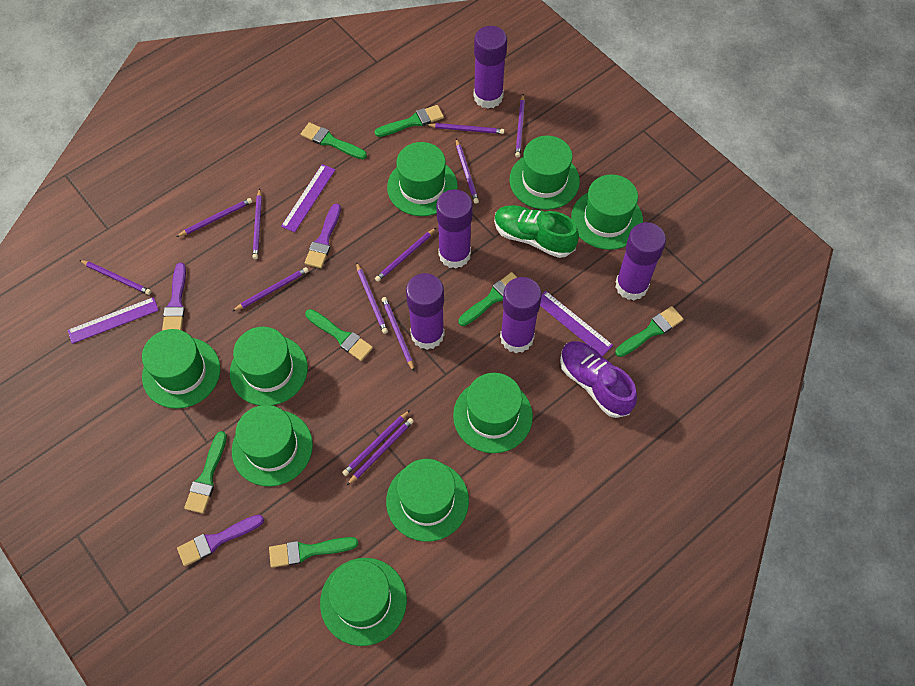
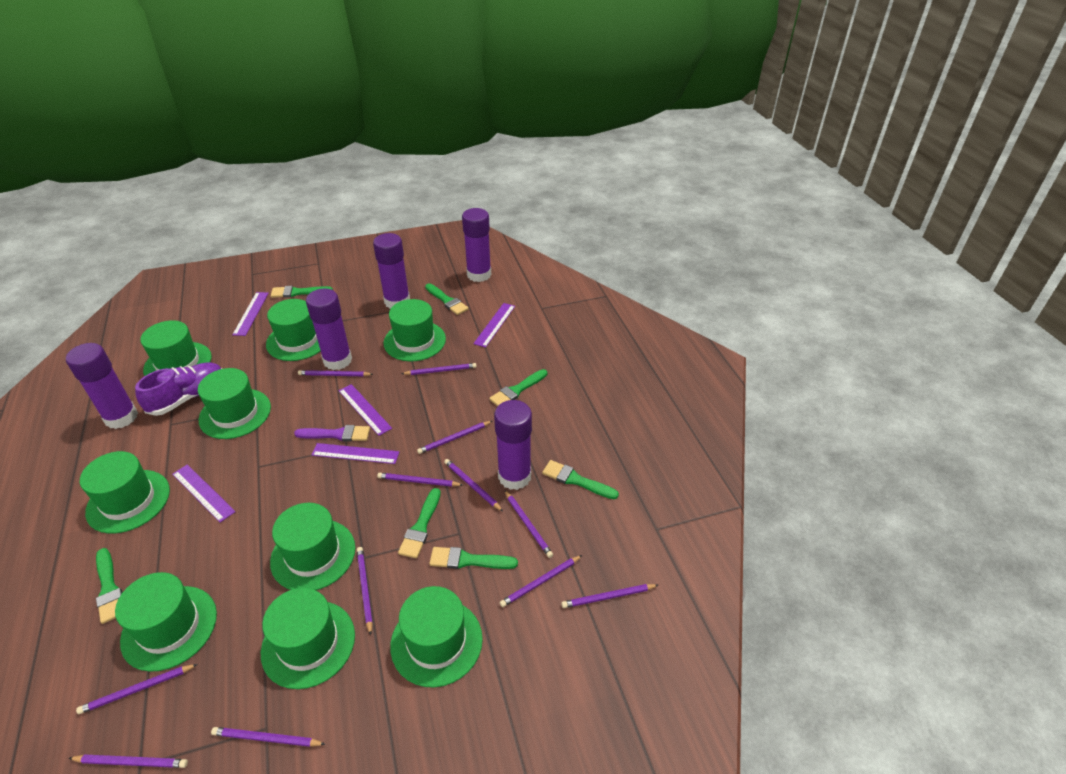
green shoe: 1 -> 0
purple brush: 3 -> 1
purple ruler: 3 -> 5

